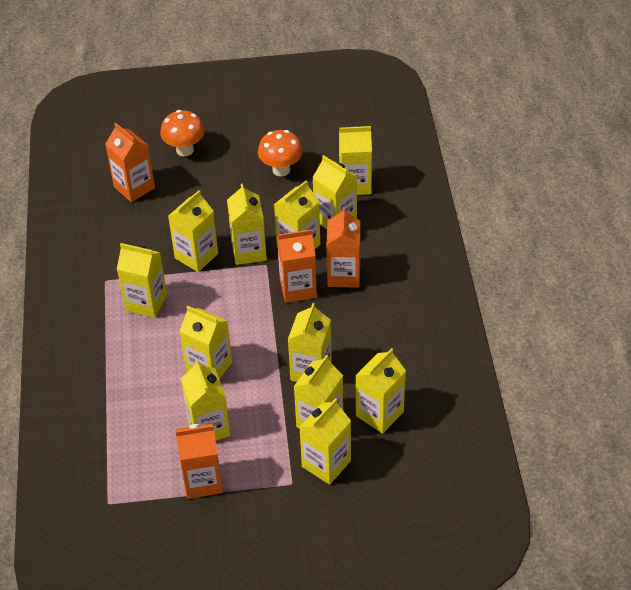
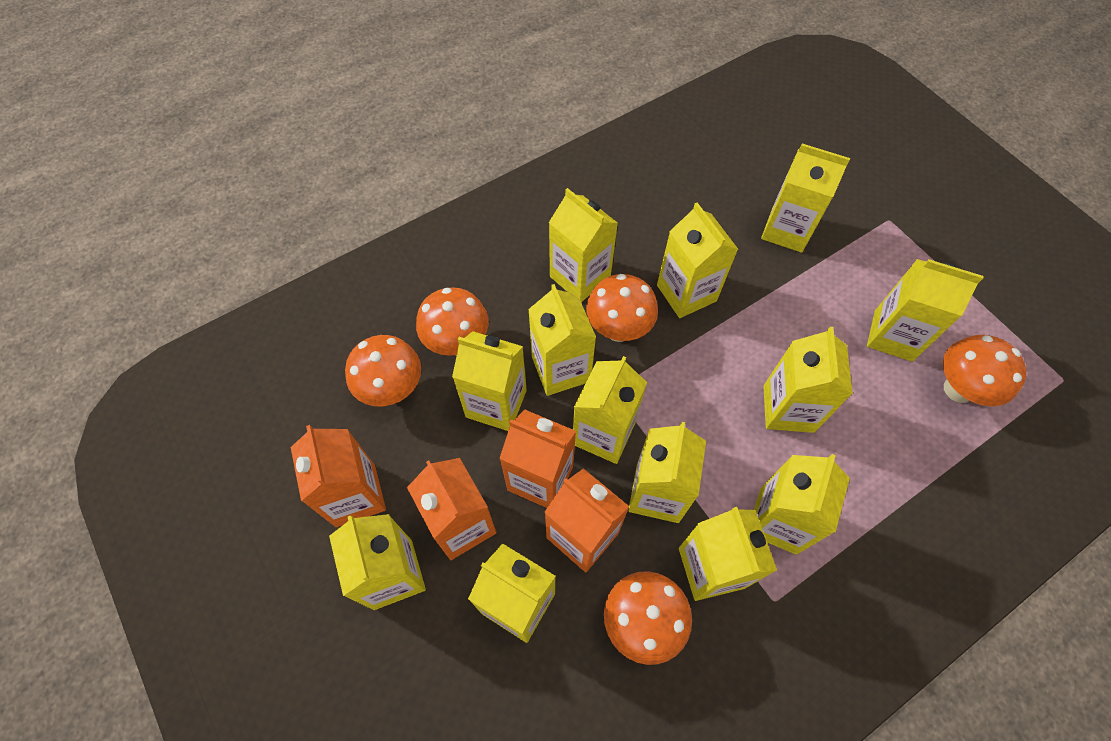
orange mushroom: 2 -> 5
yellow carton: 12 -> 13

